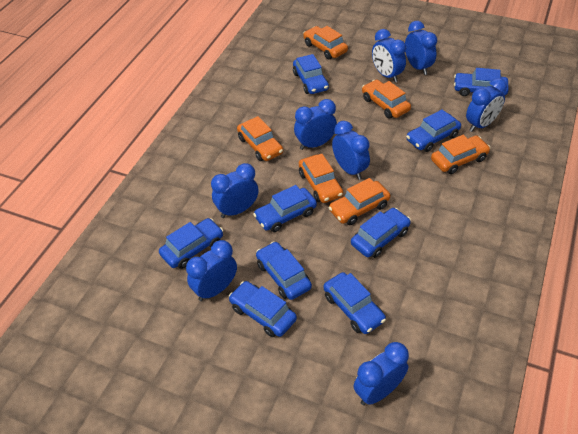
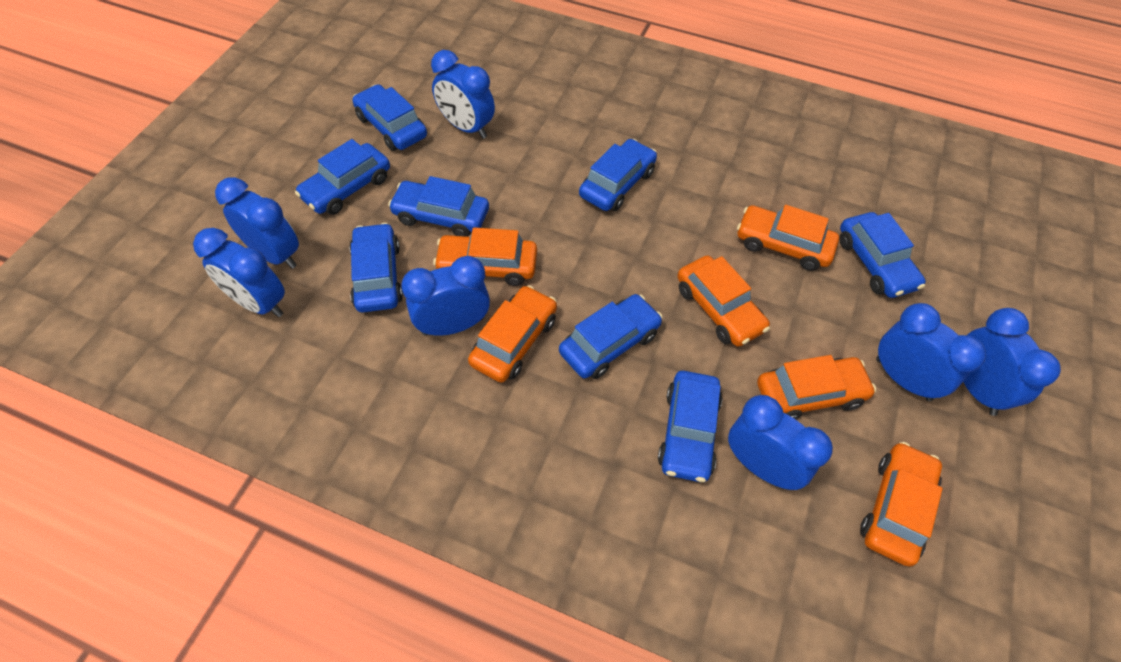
blue car: 9 -> 8
blue clock: 8 -> 7

